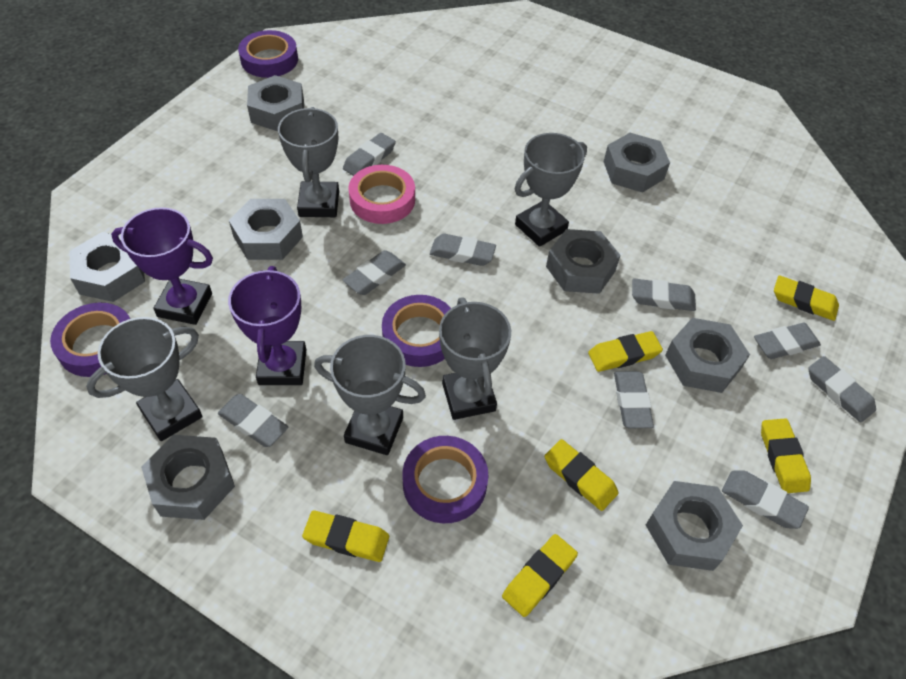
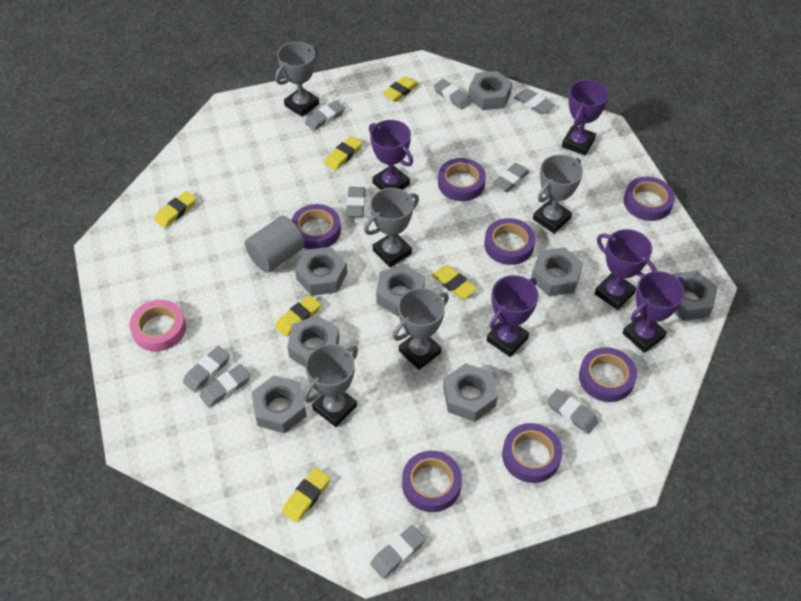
grey cylinder: 0 -> 1
purple tape: 4 -> 7
purple trophy: 2 -> 5

